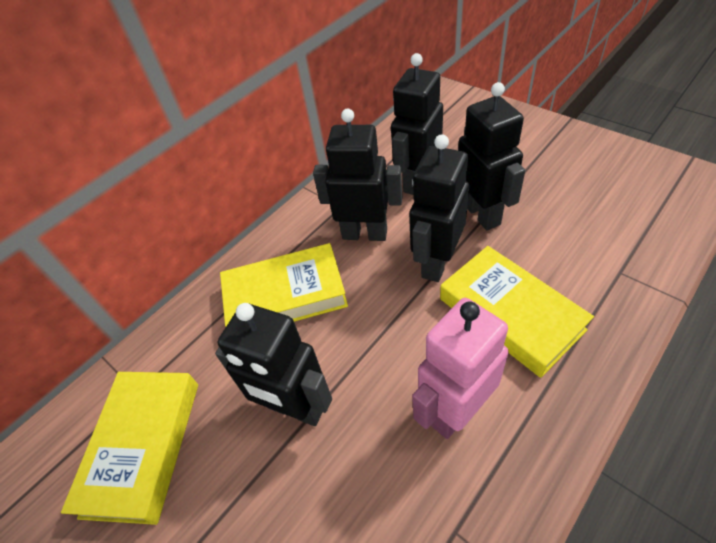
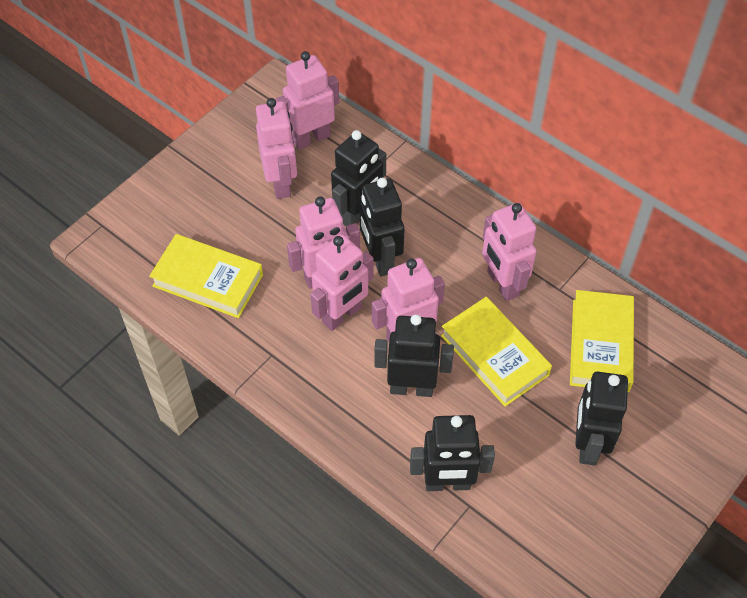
pink robot: 1 -> 6

